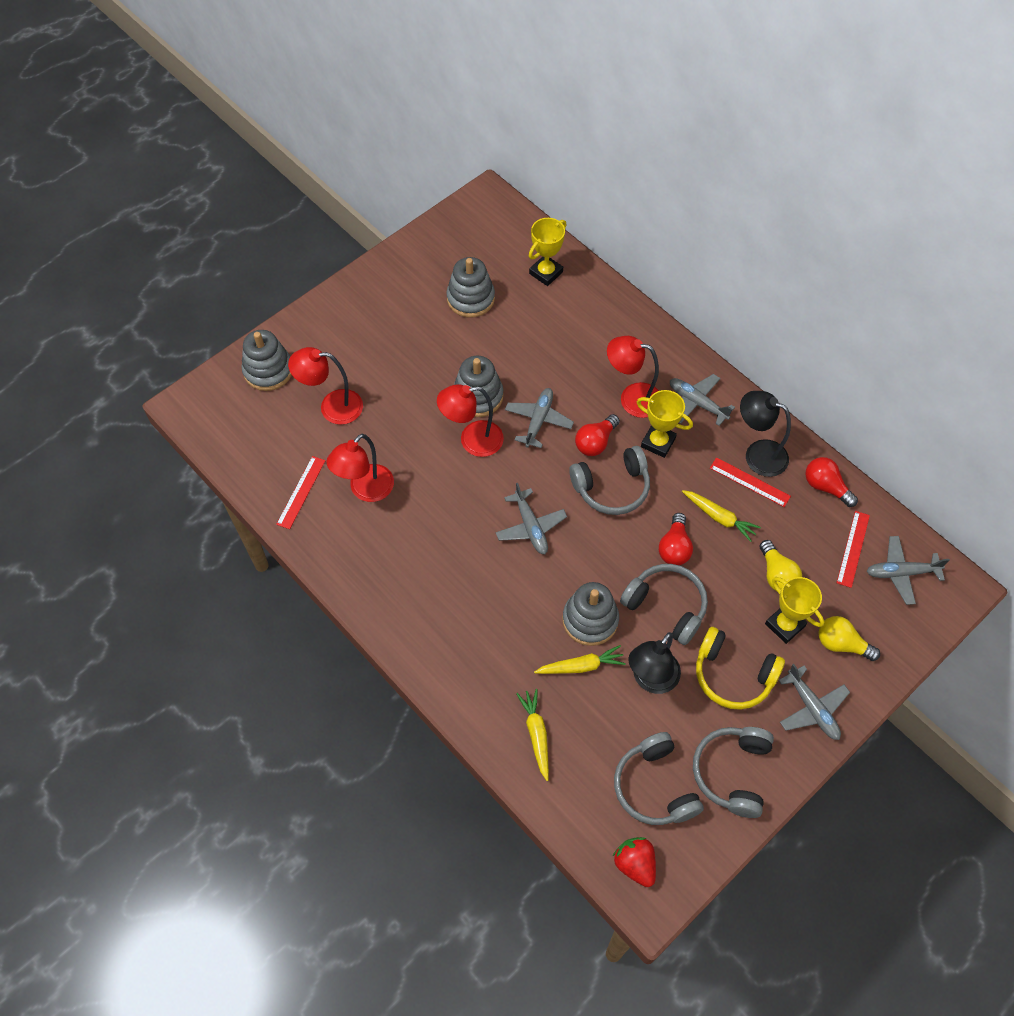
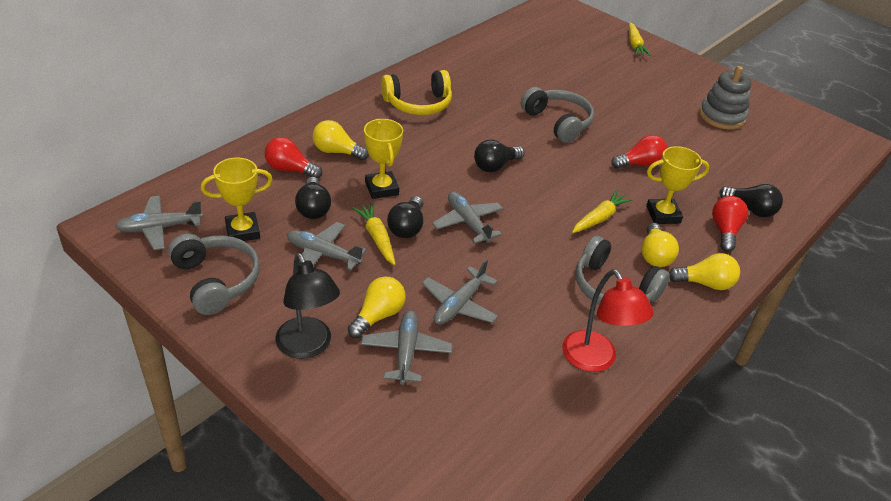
black lamp: 2 -> 1
black light bulb: 0 -> 4
grey headphones: 4 -> 3
grey stacking toy: 4 -> 1
red lamp: 4 -> 1
red ruler: 3 -> 0
red strawberry: 1 -> 0
yellow light bulb: 2 -> 4

